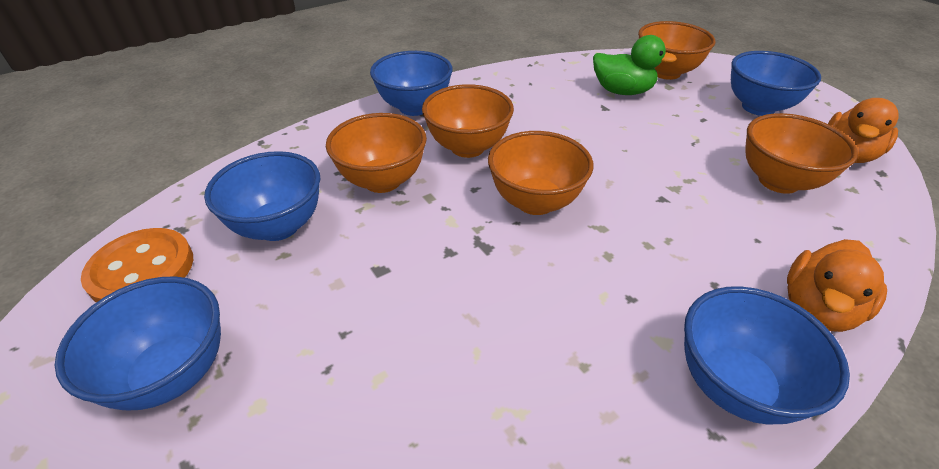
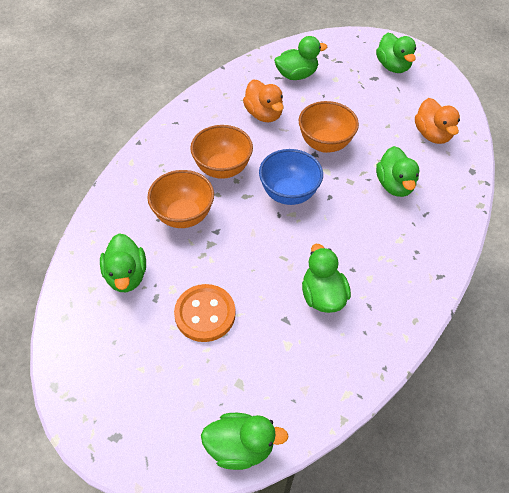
blue bowl: 5 -> 1
green duck: 1 -> 6
orange bowl: 5 -> 3

